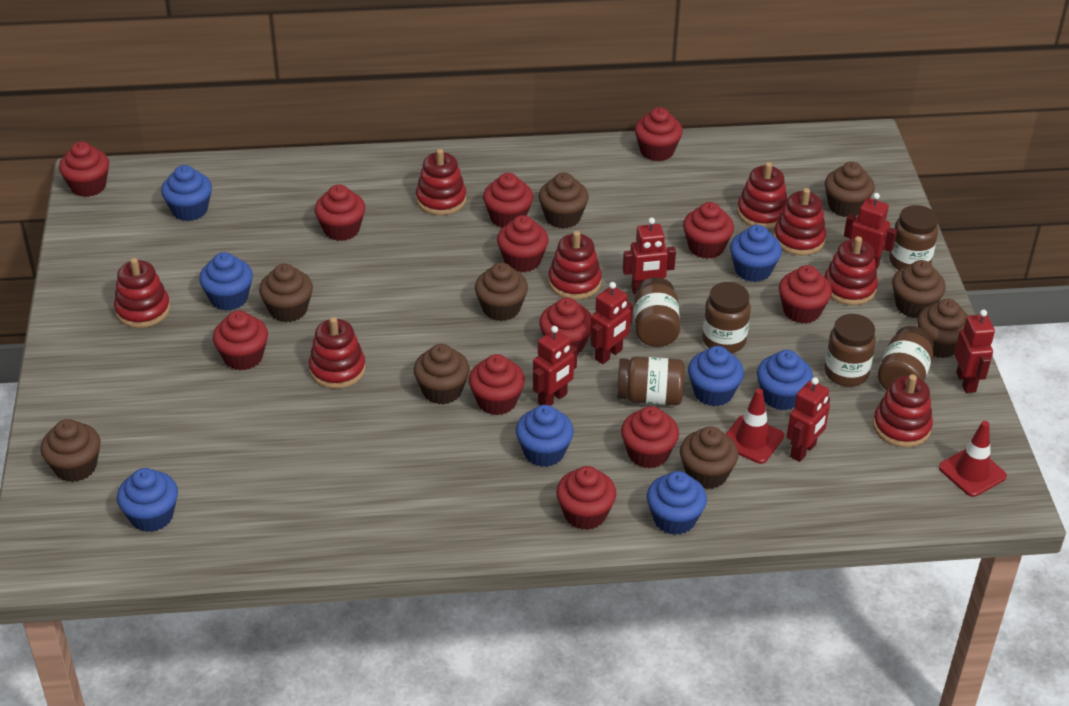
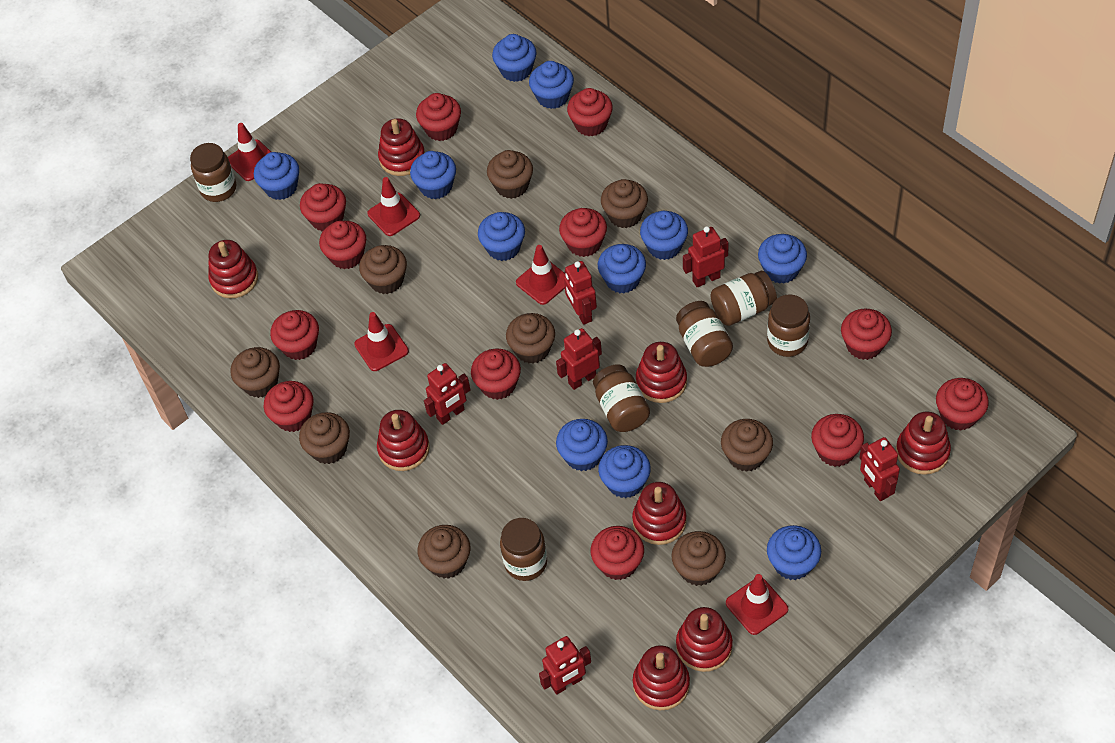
blue cupcake: 8 -> 11
red traffic cone: 2 -> 5

